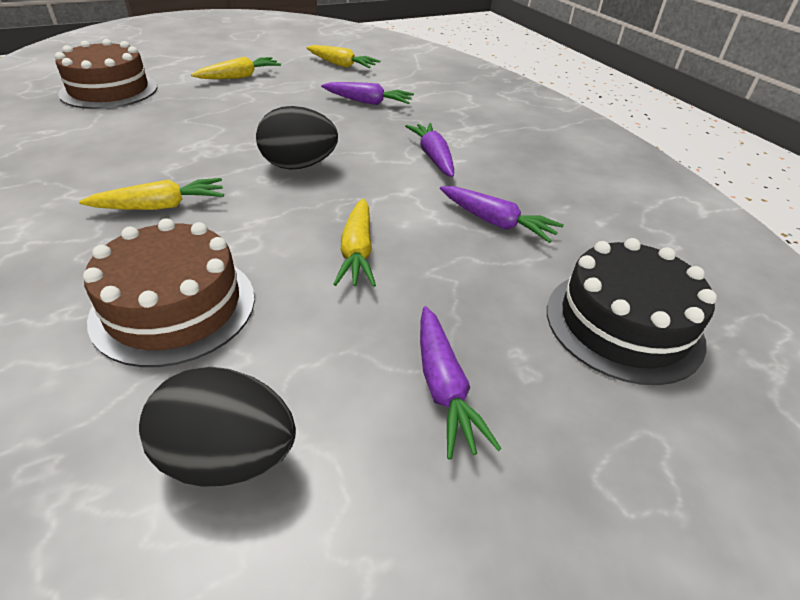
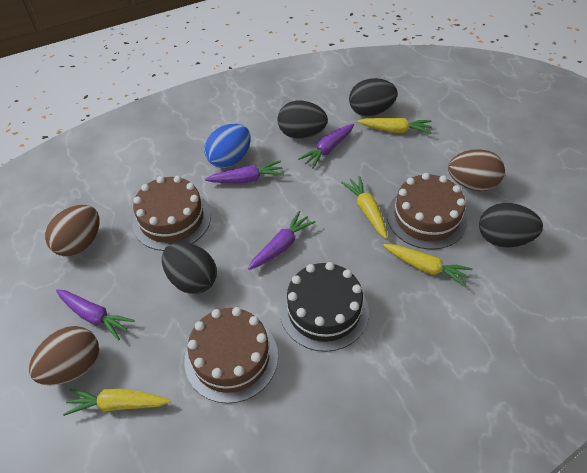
black egg: 2 -> 4
blue egg: 0 -> 1
brown cake: 2 -> 3
brown egg: 0 -> 3

